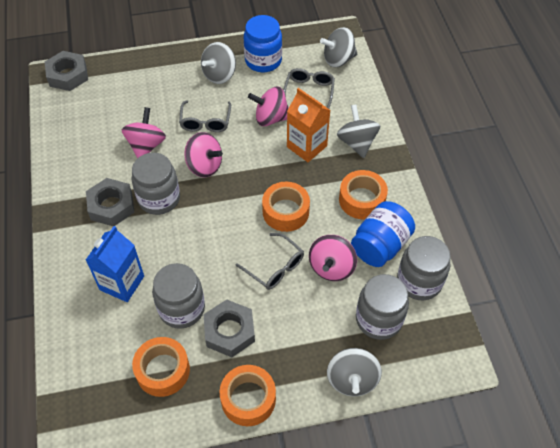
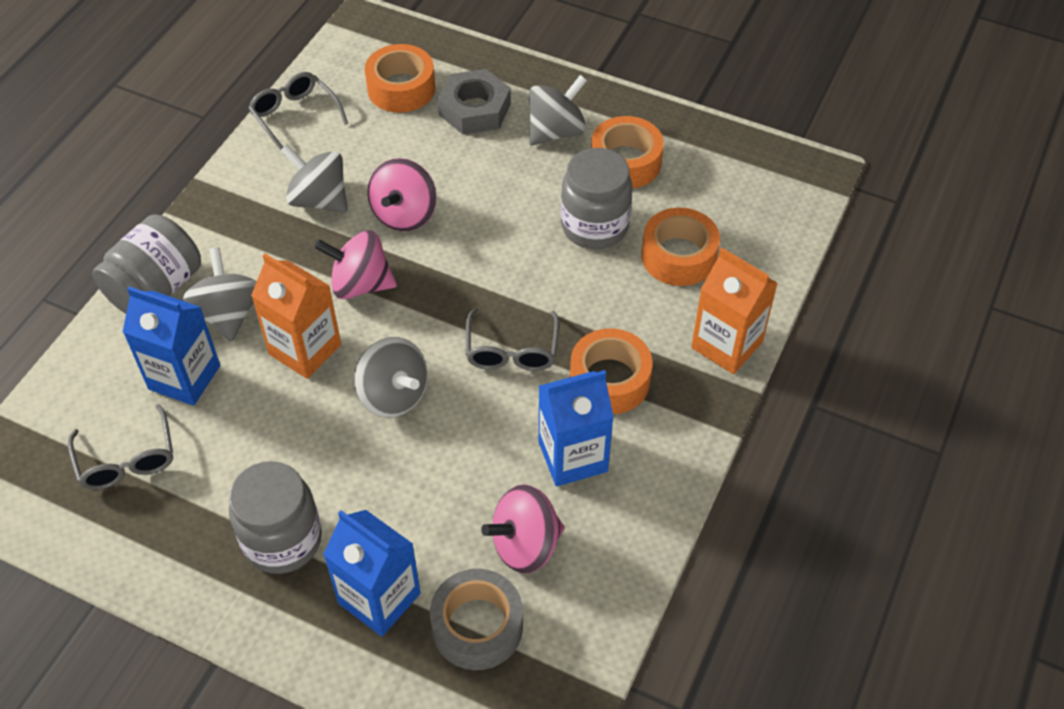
blue carton: 1 -> 3
blue jar: 2 -> 0
grey jar: 4 -> 3
grey nut: 3 -> 1
grey tape: 0 -> 1
orange carton: 1 -> 2
pink spinning top: 4 -> 3

